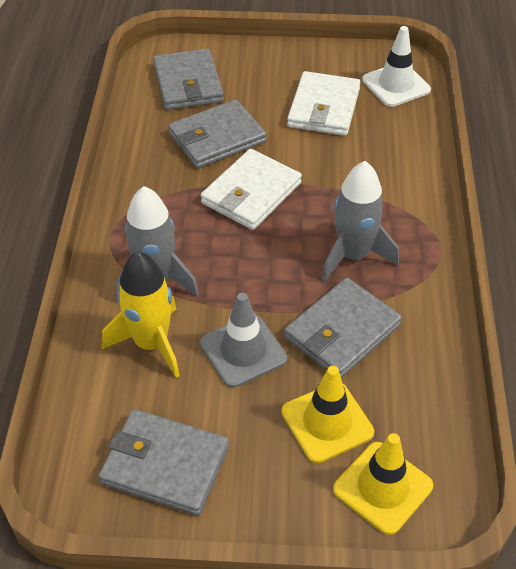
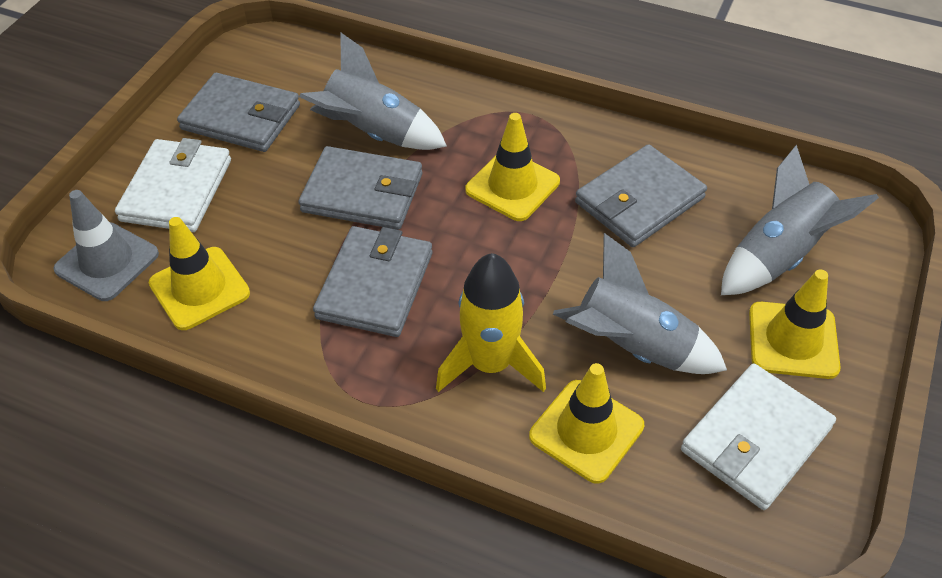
grey rocket: 2 -> 3
white traffic cone: 1 -> 0
yellow traffic cone: 2 -> 4

